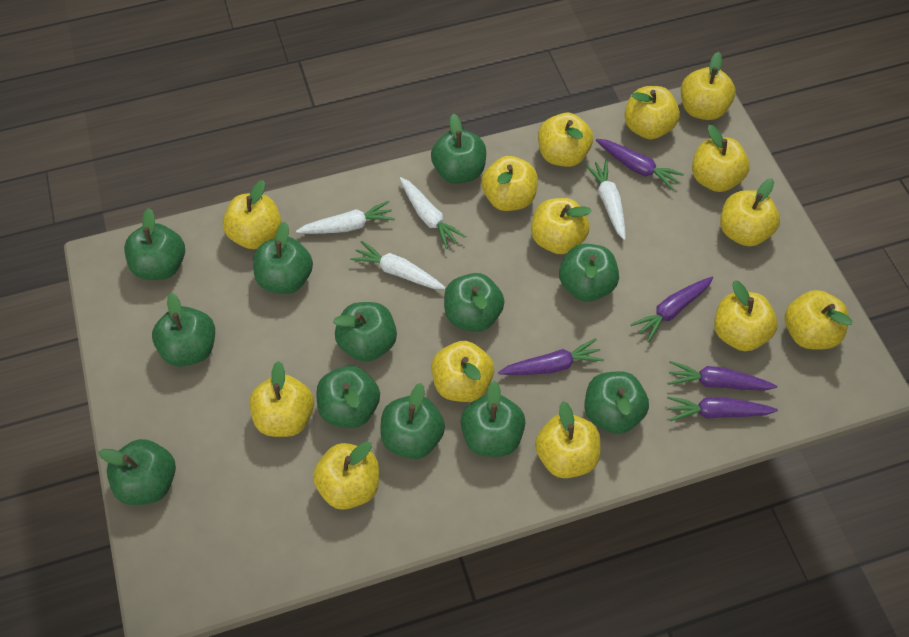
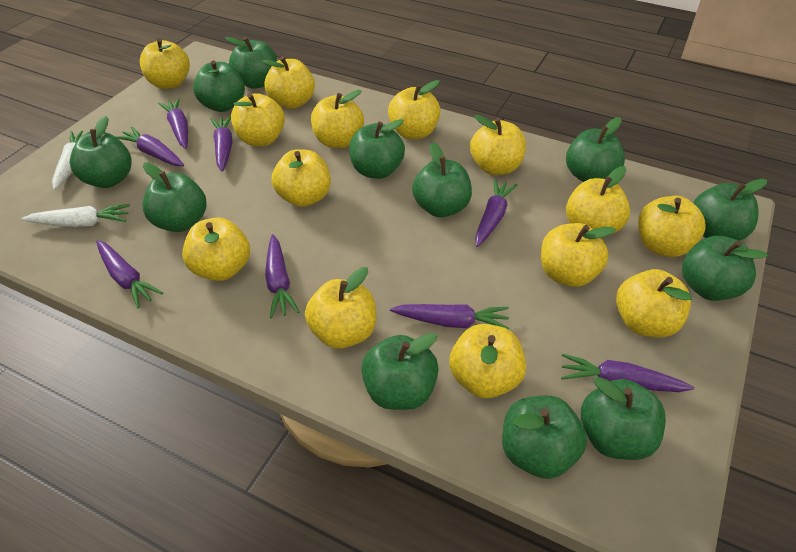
purple carrot: 5 -> 8
white carrot: 4 -> 2

